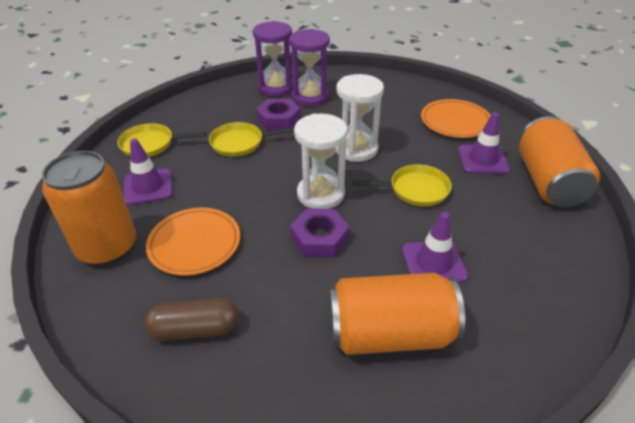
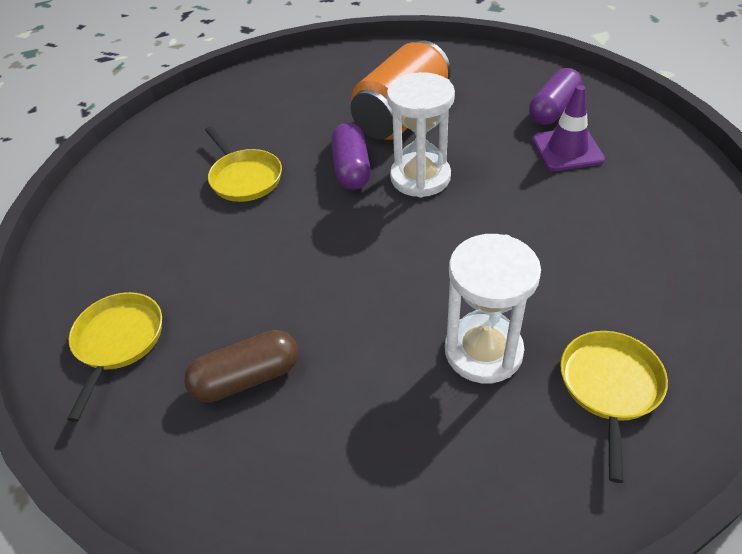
orange can: 3 -> 1
orange plate: 2 -> 0
purple capsule: 0 -> 2
purple hourglass: 2 -> 0
purple nut: 2 -> 0
purple traffic cone: 3 -> 1

